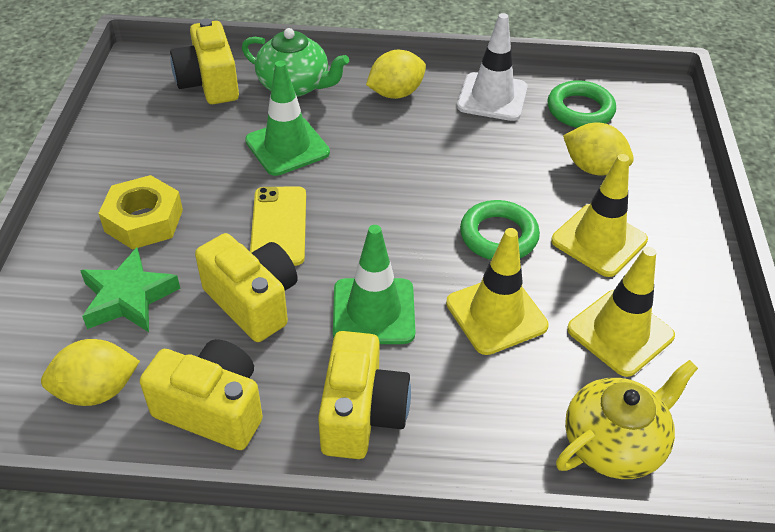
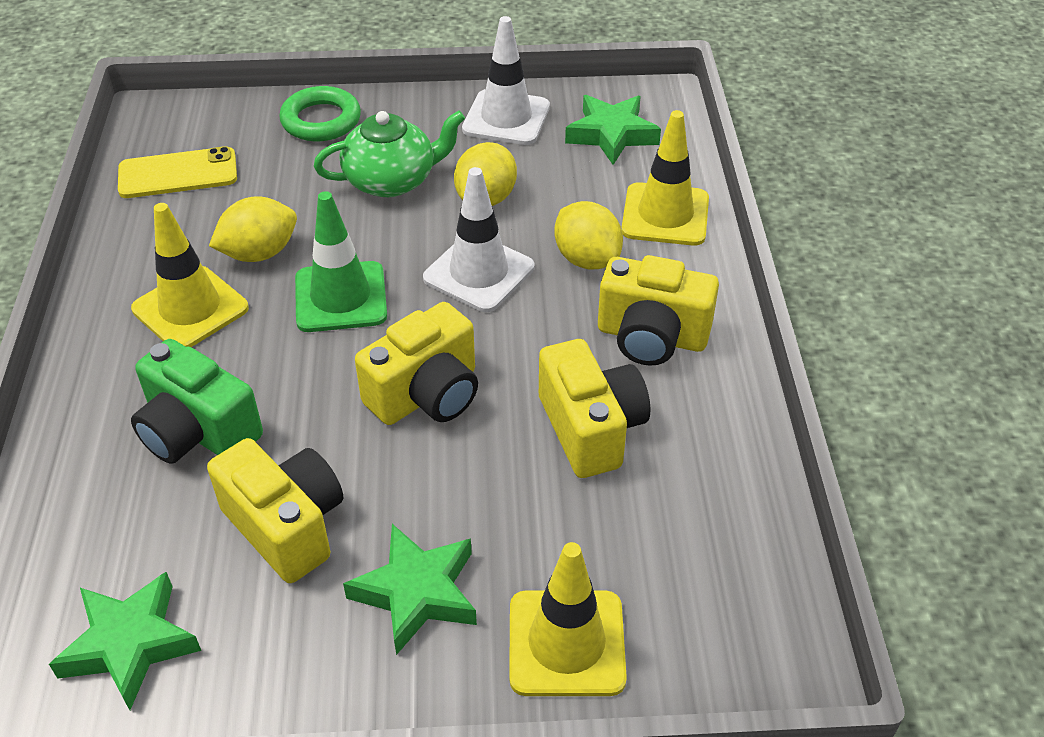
green camera: 0 -> 1
green ring: 2 -> 1
green star: 1 -> 3
green traffic cone: 2 -> 1
white traffic cone: 1 -> 2
yellow nut: 1 -> 0
yellow teapot: 1 -> 0

